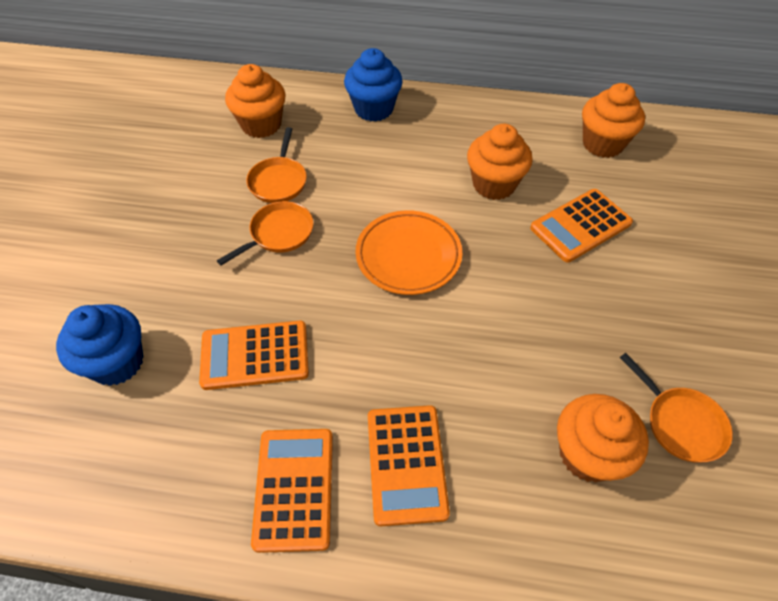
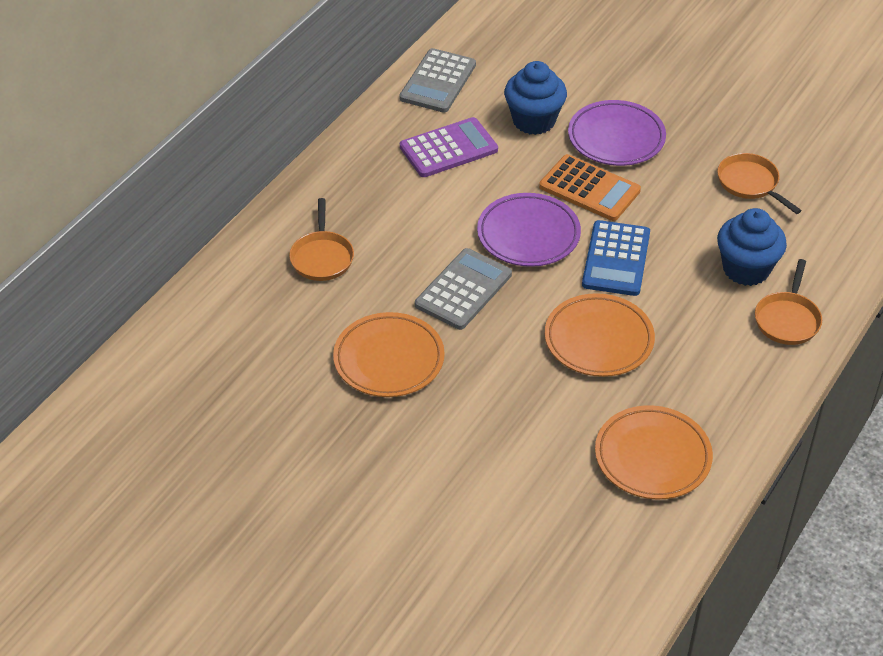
blue calculator: 0 -> 1
grey calculator: 0 -> 2
orange calculator: 4 -> 1
orange cupcake: 4 -> 0
orange plate: 1 -> 3
purple calculator: 0 -> 1
purple plate: 0 -> 2

